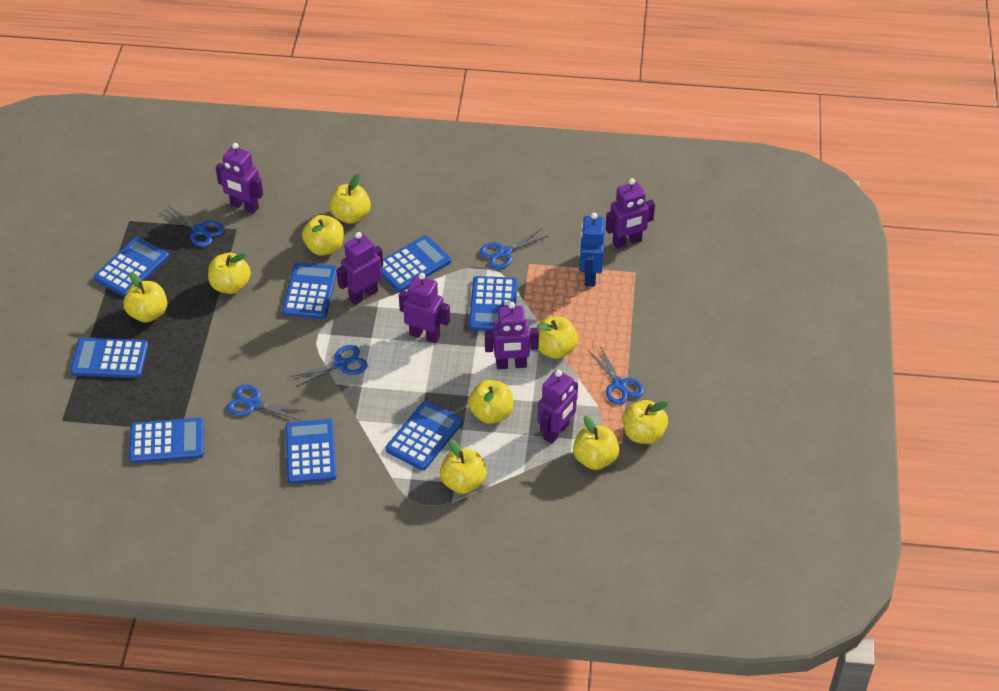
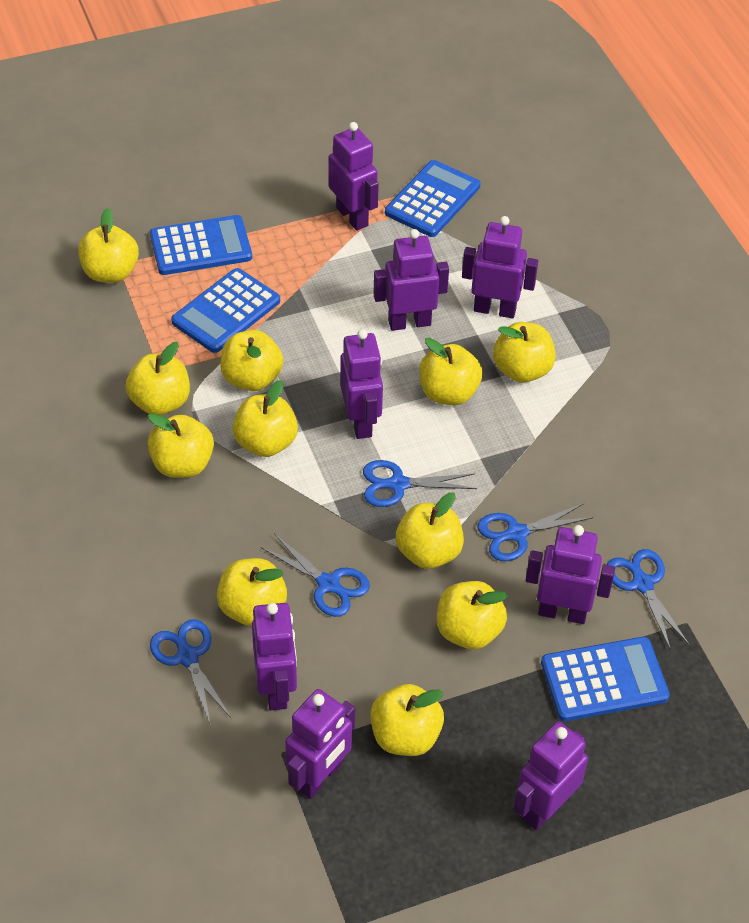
blue calculator: 8 -> 4
blue robot: 1 -> 0
purple robot: 6 -> 8
yellow apple: 9 -> 11

